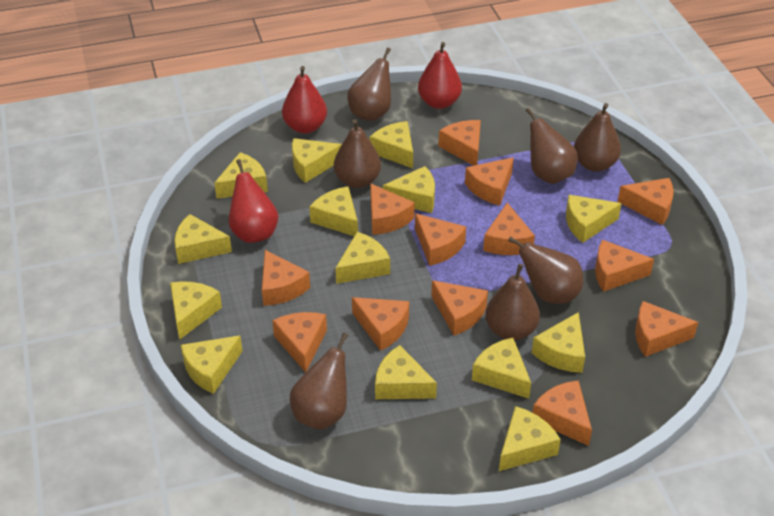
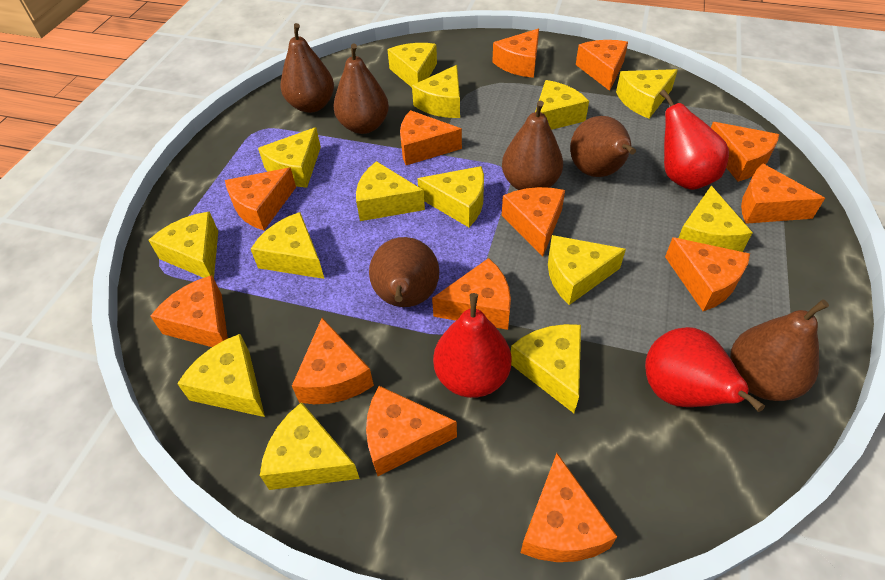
brown pear: 7 -> 6

